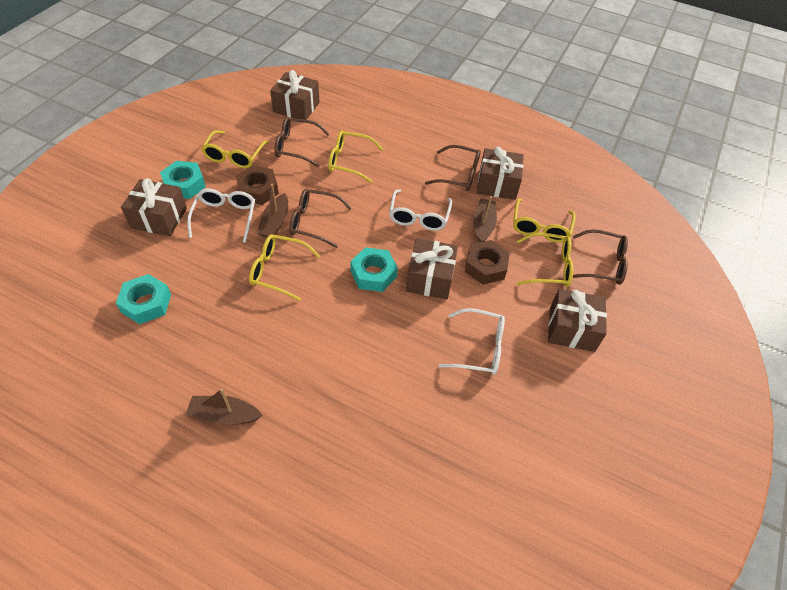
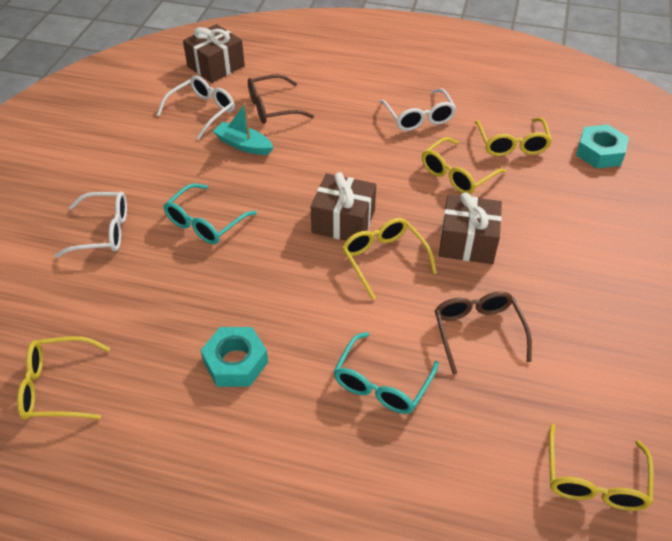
brown boat: 3 -> 0
brown gift: 5 -> 3
brown glasses: 4 -> 2
brown nut: 2 -> 0
turquoise boat: 0 -> 1
turquoise glasses: 0 -> 2
turquoise nut: 3 -> 2

